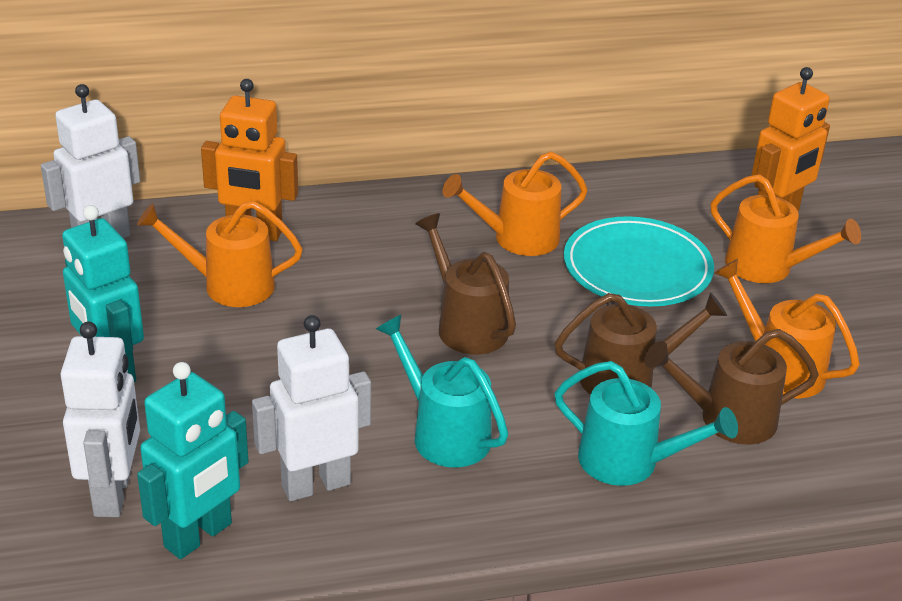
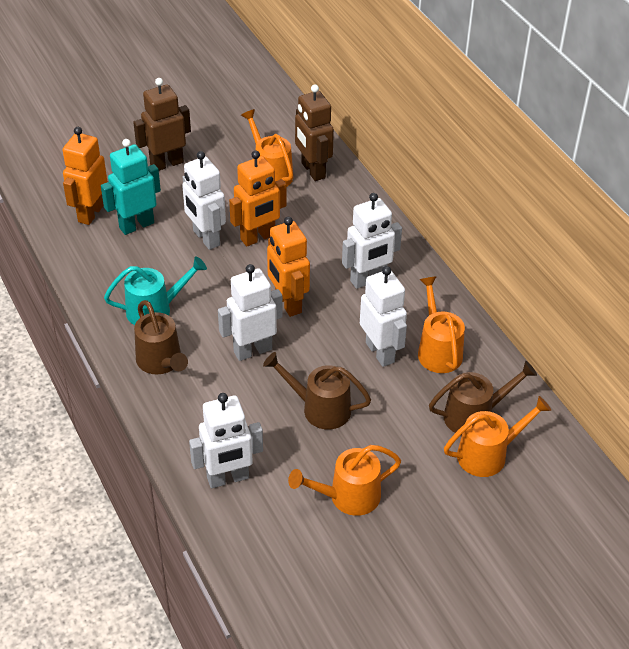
brown robot: 0 -> 2
orange robot: 2 -> 3
turquoise plate: 1 -> 0
turquoise robot: 2 -> 1
turquoise watering can: 2 -> 1
white robot: 3 -> 5

